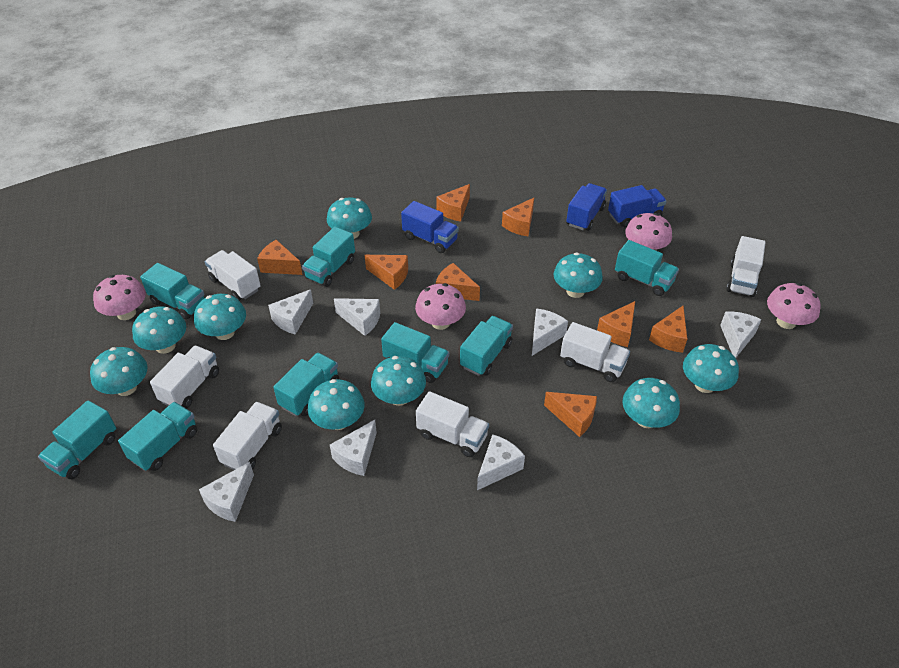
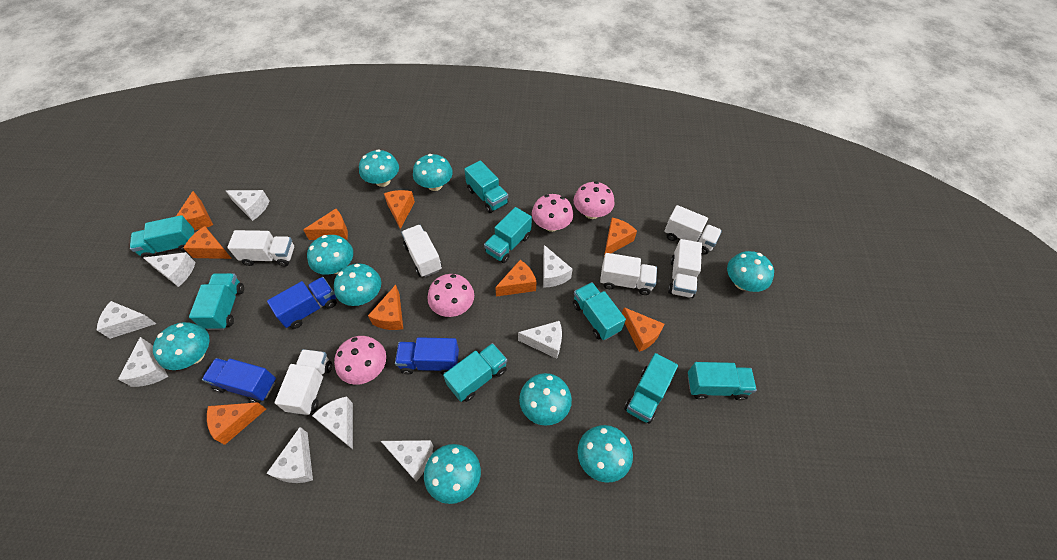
orange cheese: 8 -> 9
white cheese: 7 -> 9

